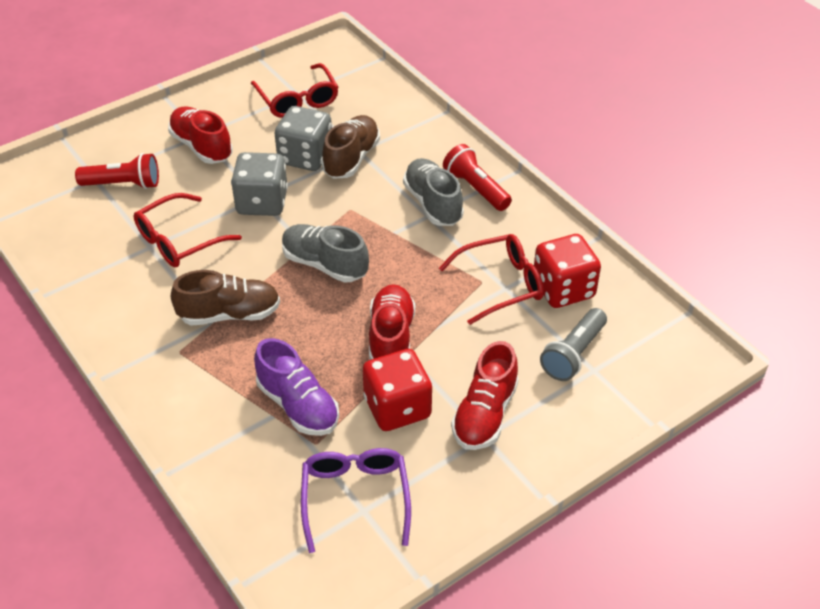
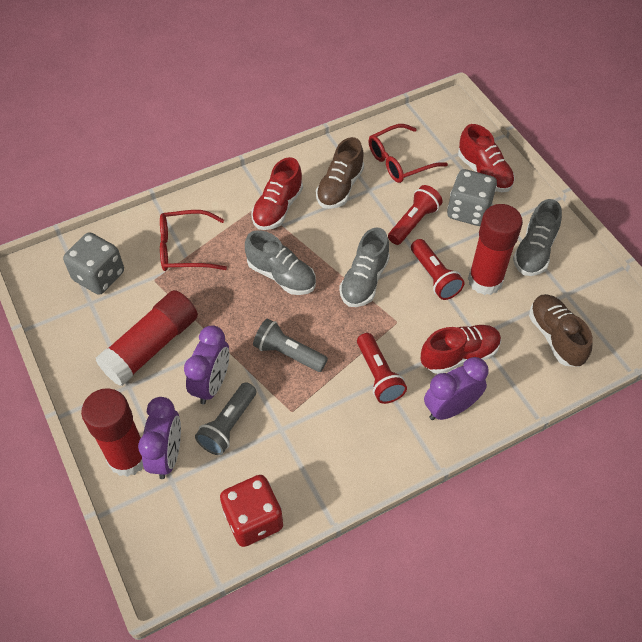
grey flashlight: 1 -> 2
grey shoe: 2 -> 3
purple clock: 0 -> 3
purple glasses: 1 -> 0
purple shoe: 1 -> 0
red dice: 2 -> 1
red flashlight: 2 -> 3
red glasses: 3 -> 2
red glue stick: 0 -> 3

